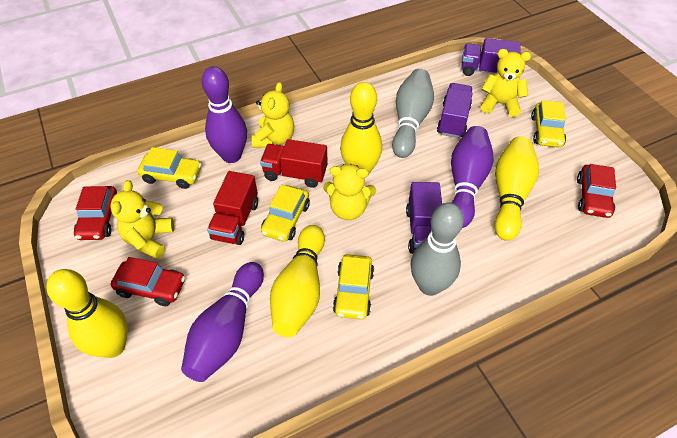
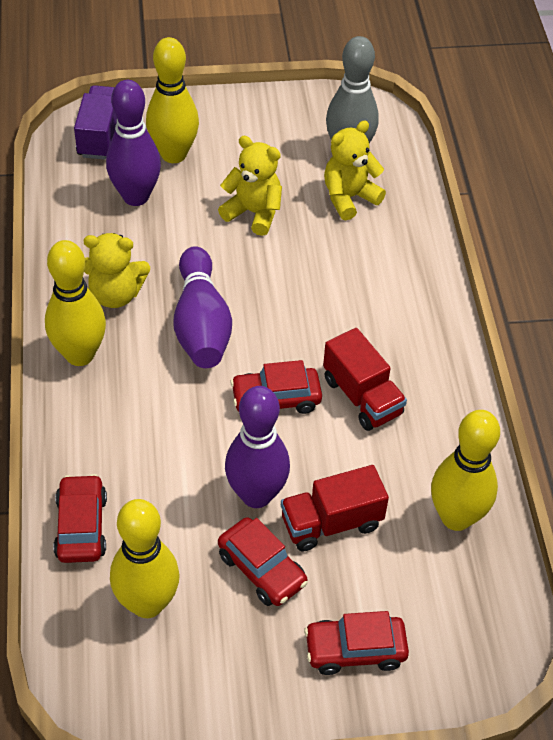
grey bowling pin: 2 -> 1
purple truck: 3 -> 1
red car: 3 -> 4
yellow car: 4 -> 0
yellow teddy bear: 4 -> 3

